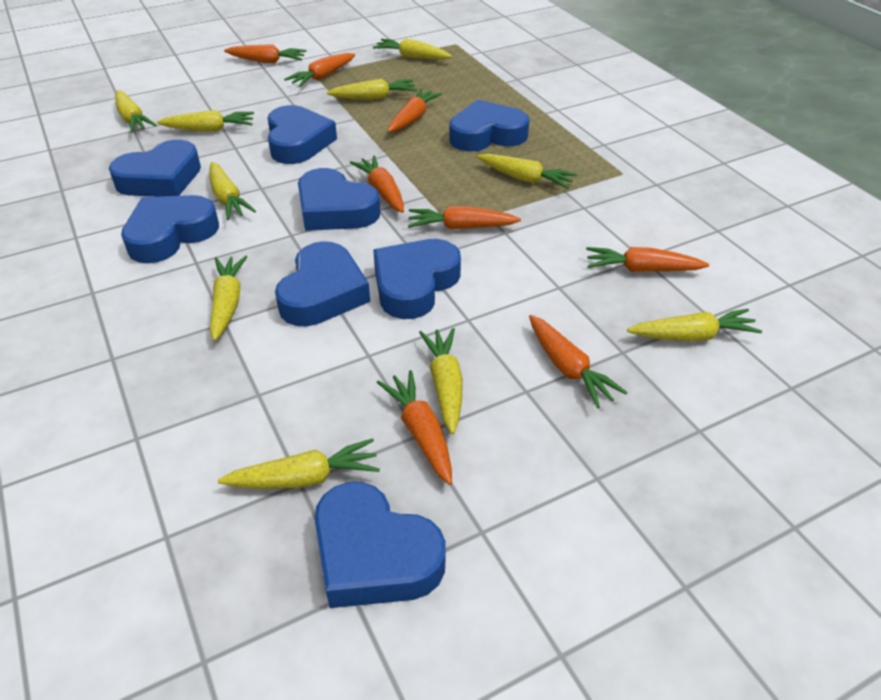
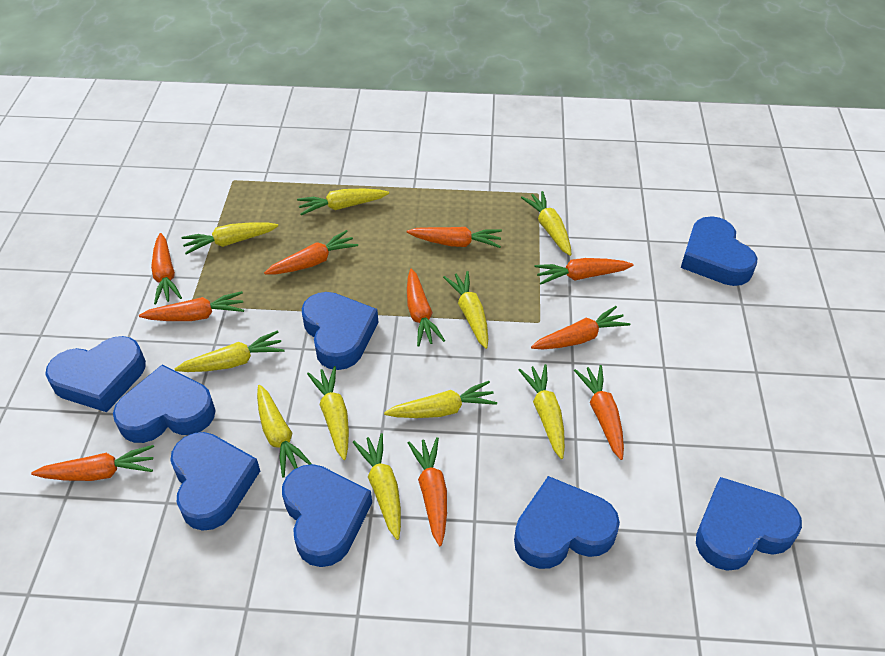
orange carrot: 8 -> 10

